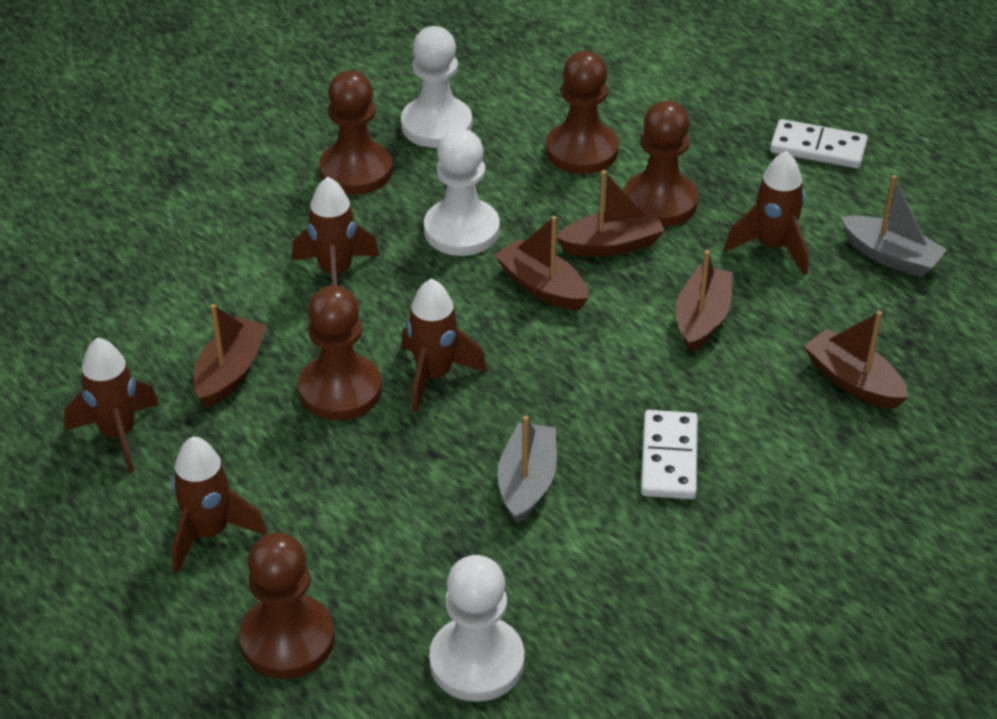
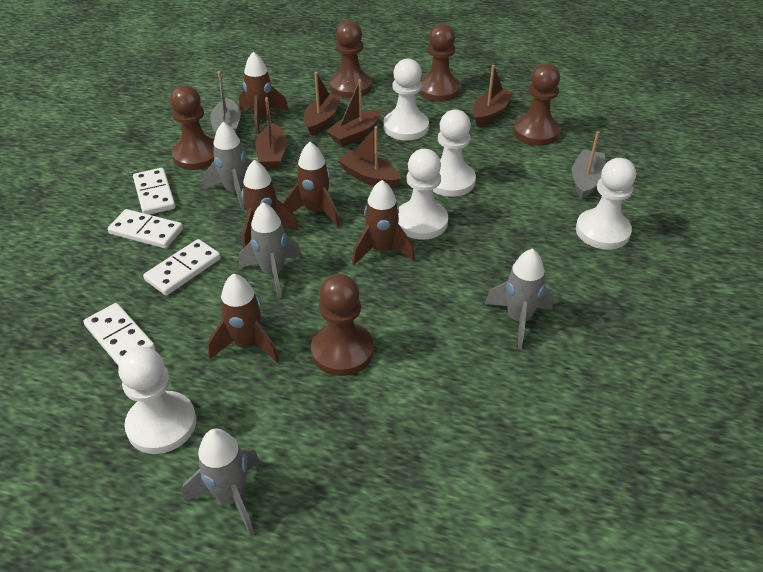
grey rocket: 0 -> 4
white domino: 2 -> 4
white pawn: 3 -> 5

